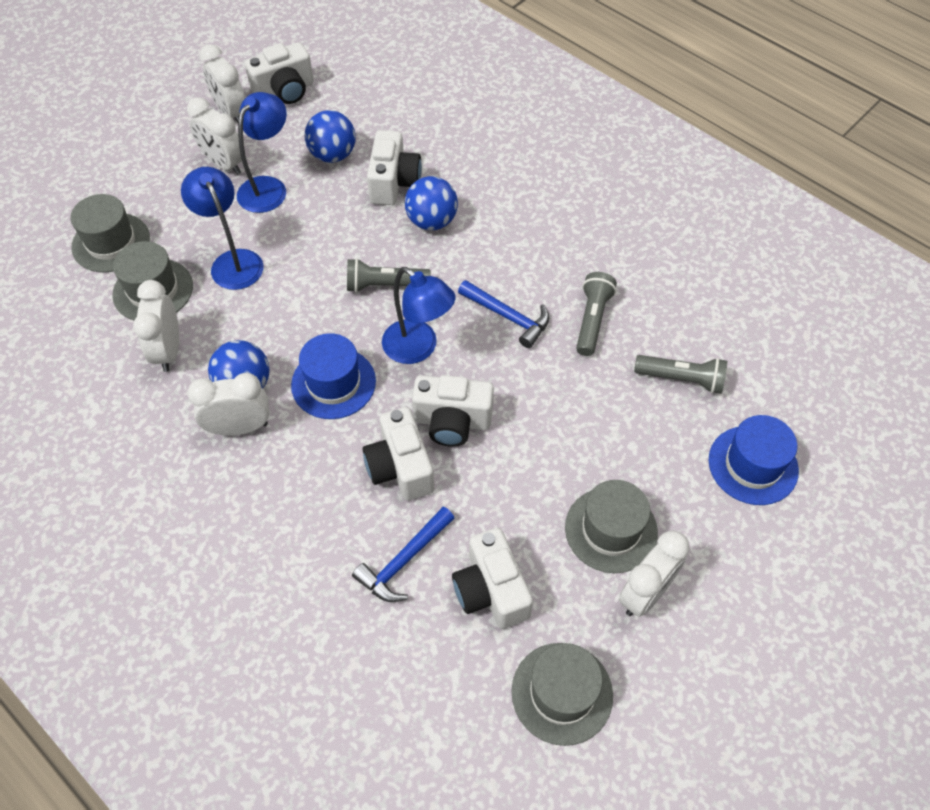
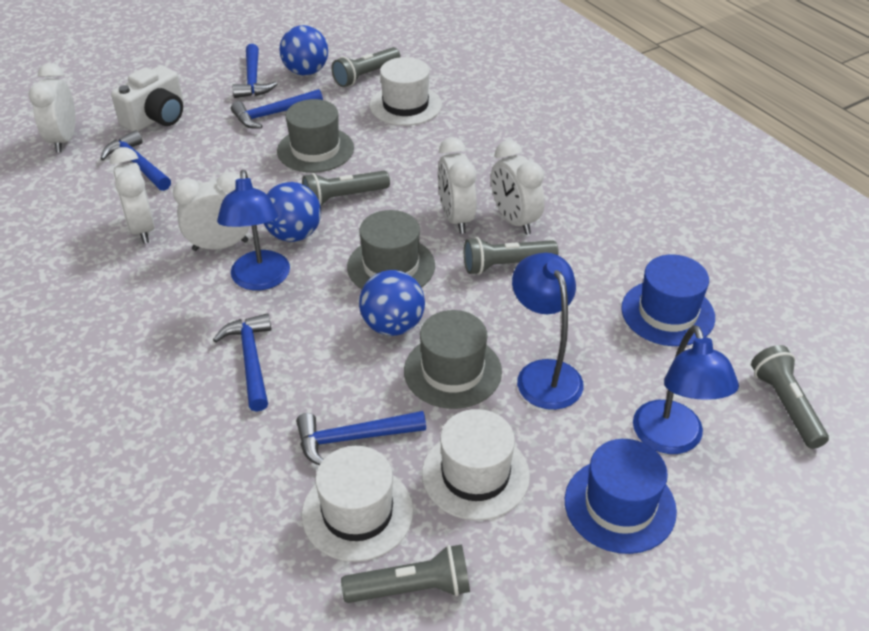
blue hammer: 2 -> 5
grey flashlight: 3 -> 5
grey hat: 4 -> 3
white camera: 5 -> 1
white hat: 0 -> 3

